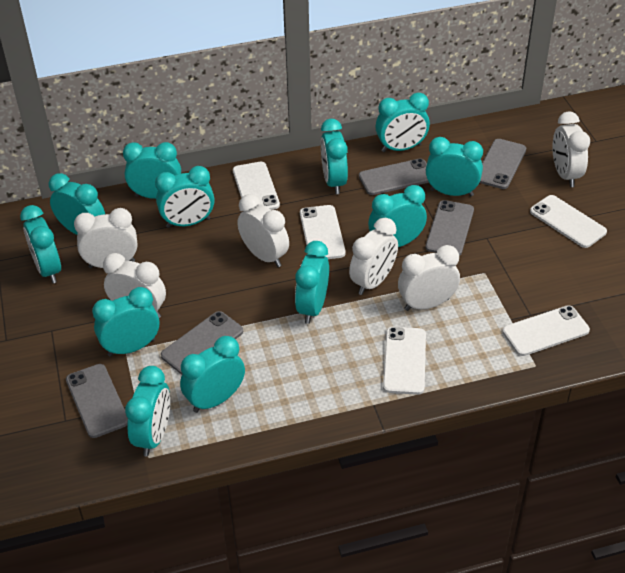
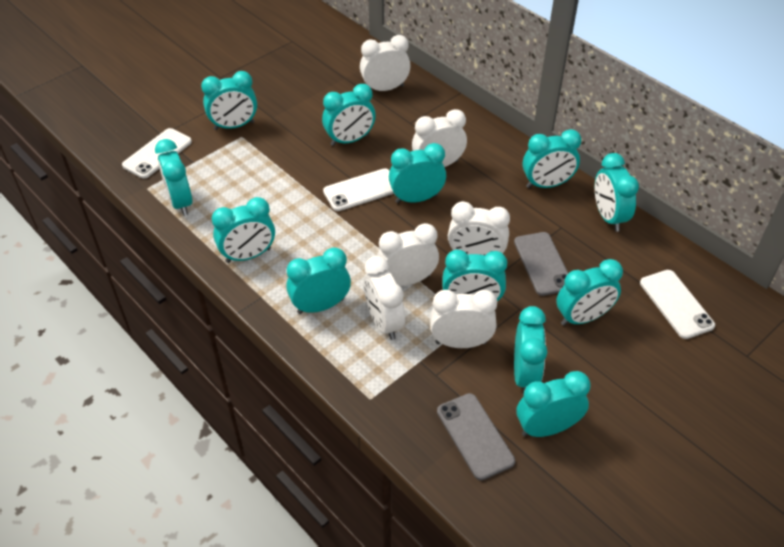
grey phone: 5 -> 2
white phone: 5 -> 3

